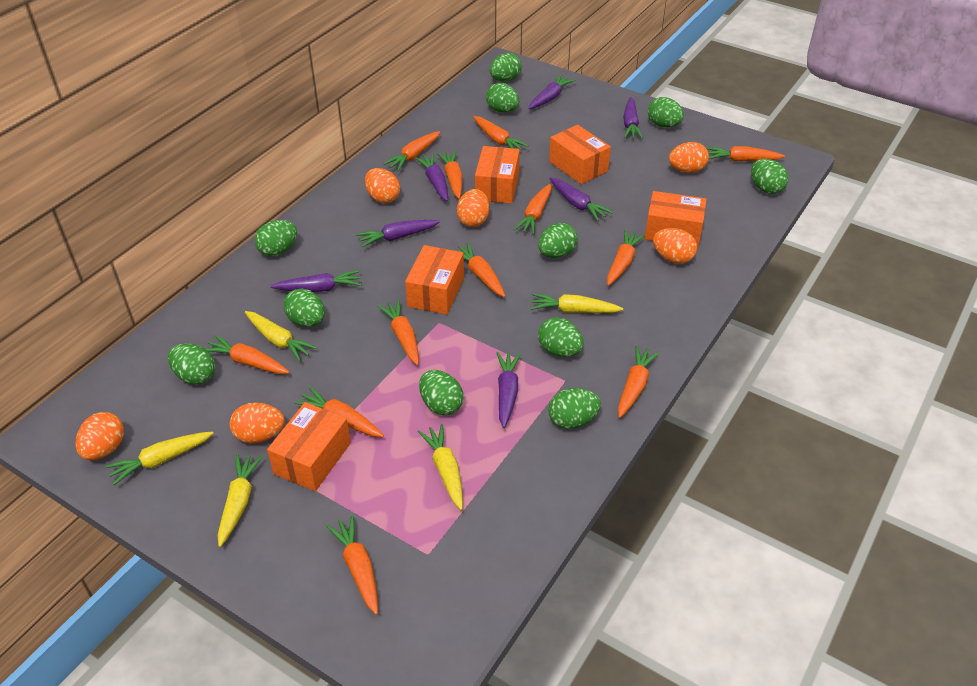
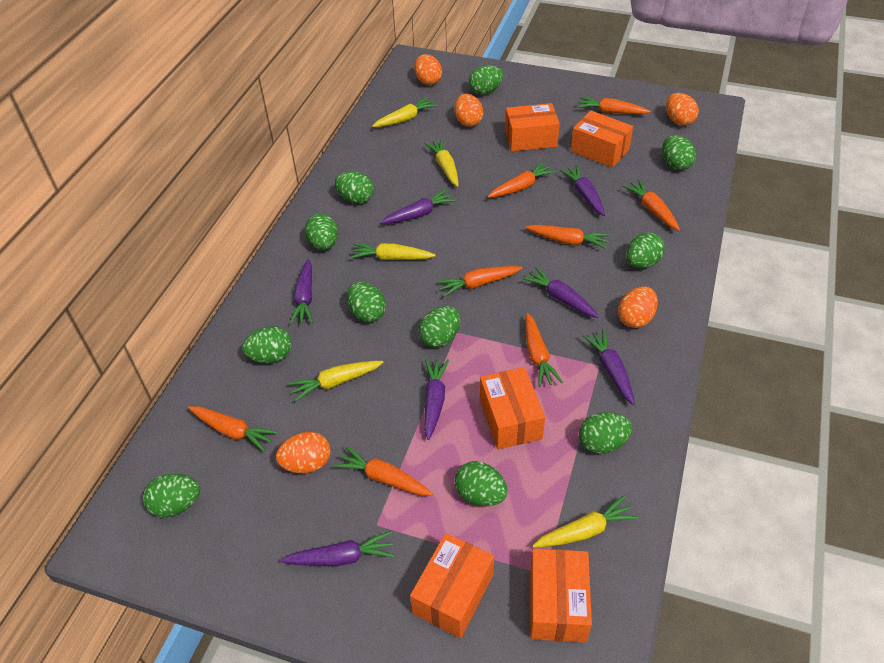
orange carrot: 12 -> 8
orange egg: 6 -> 5

